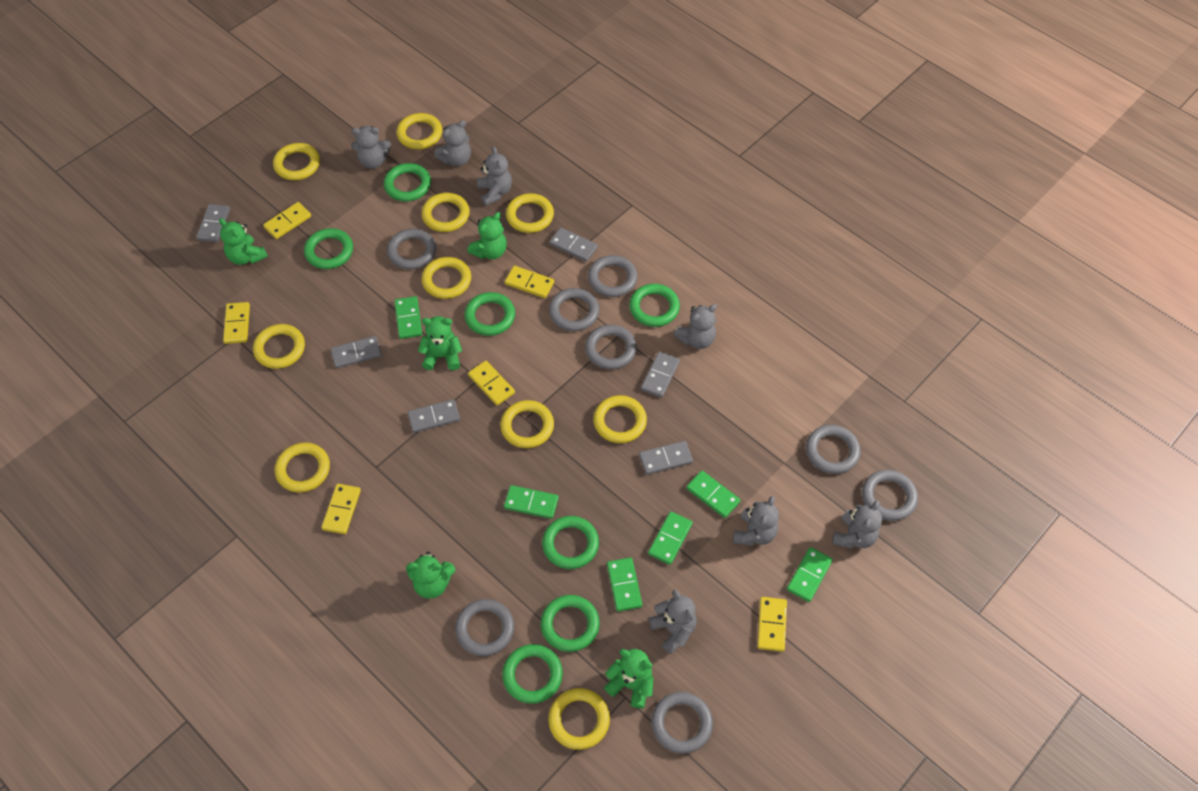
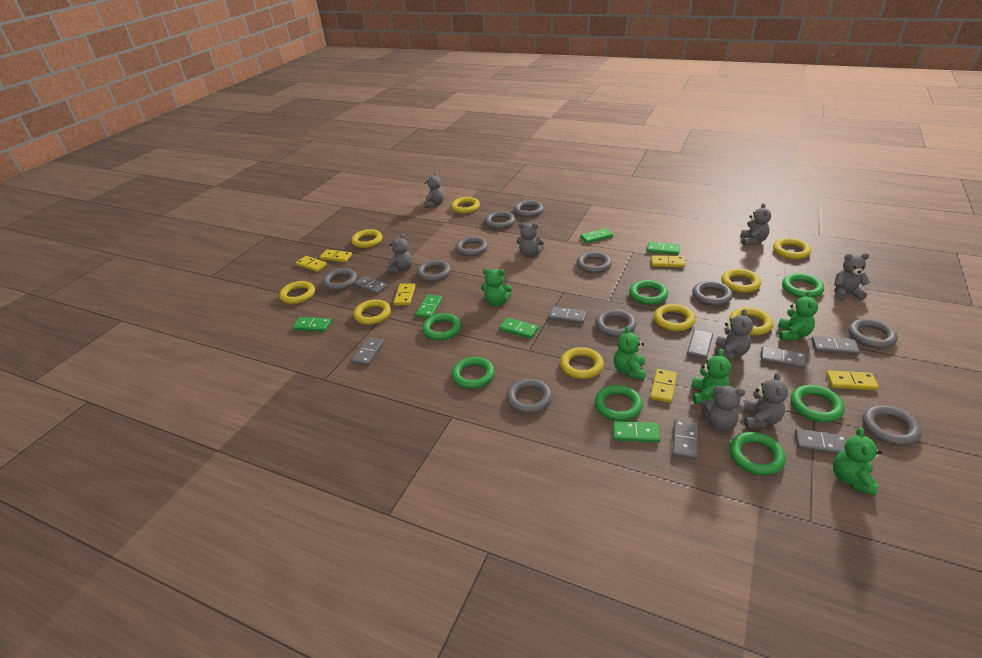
grey domino: 6 -> 8
grey ring: 8 -> 11
grey teddy bear: 7 -> 8
yellow ring: 10 -> 9

